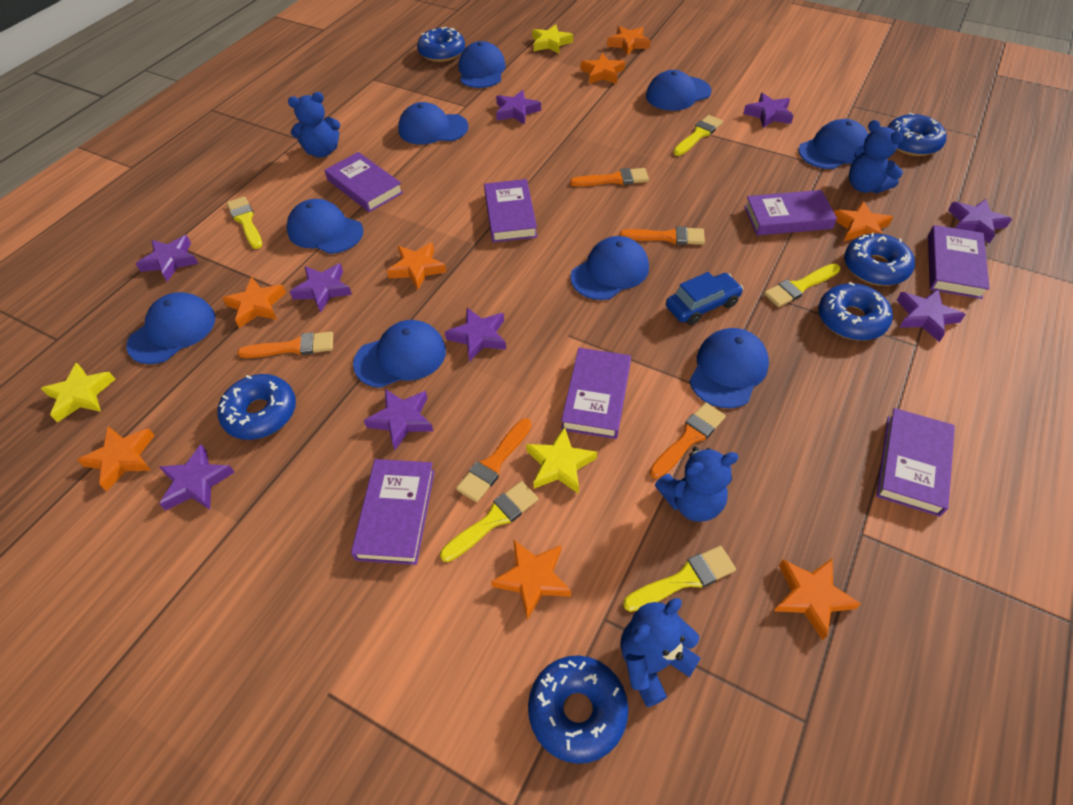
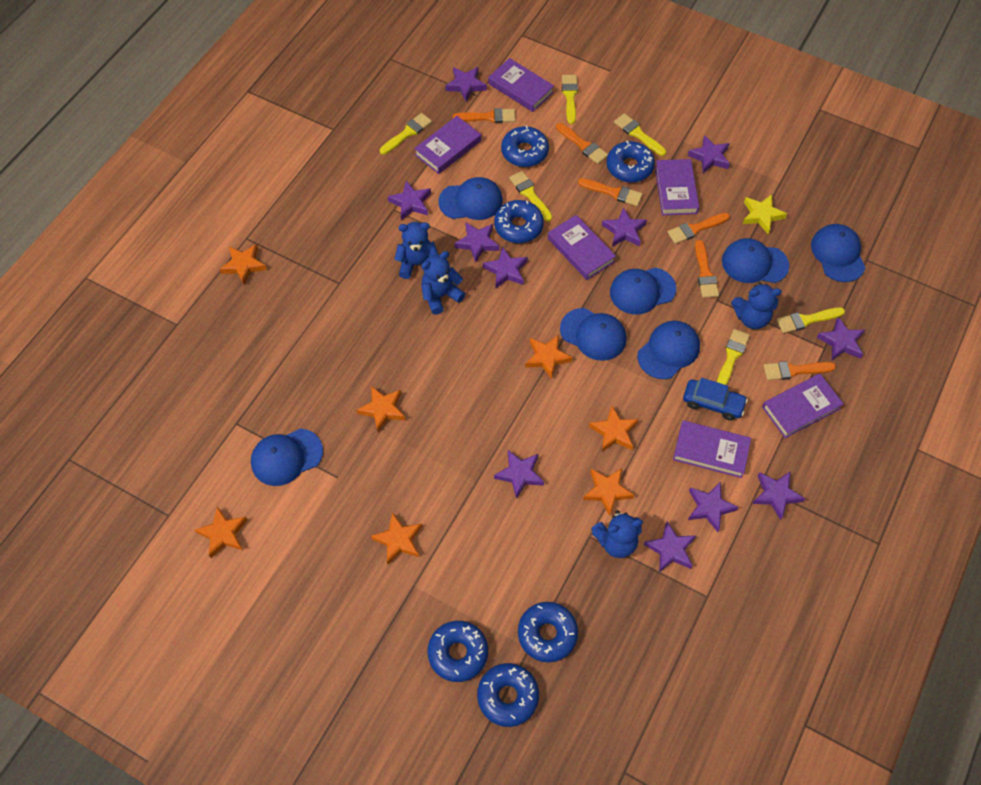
blue cap: 9 -> 7
orange brush: 5 -> 6
orange star: 8 -> 7
purple book: 7 -> 6
purple star: 9 -> 11
yellow brush: 5 -> 6
yellow star: 3 -> 1

